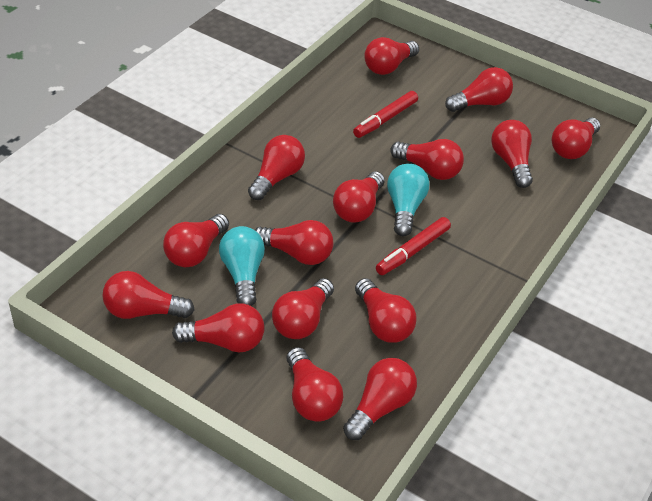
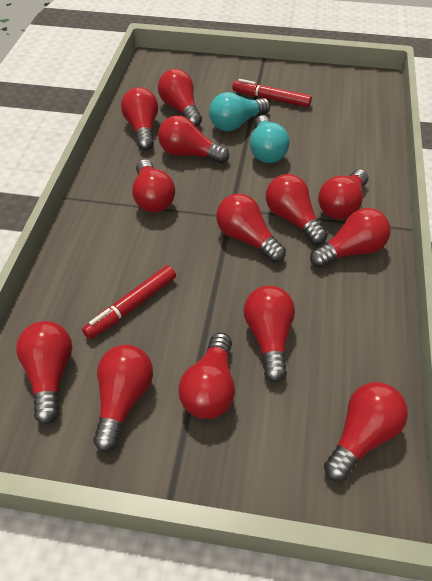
red light bulb: 15 -> 13

